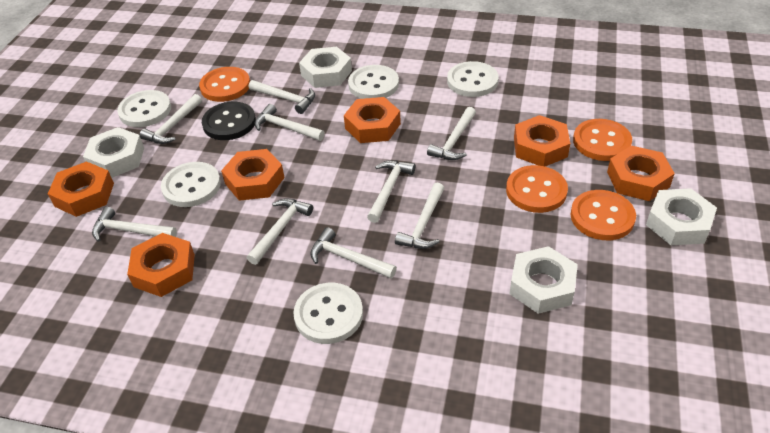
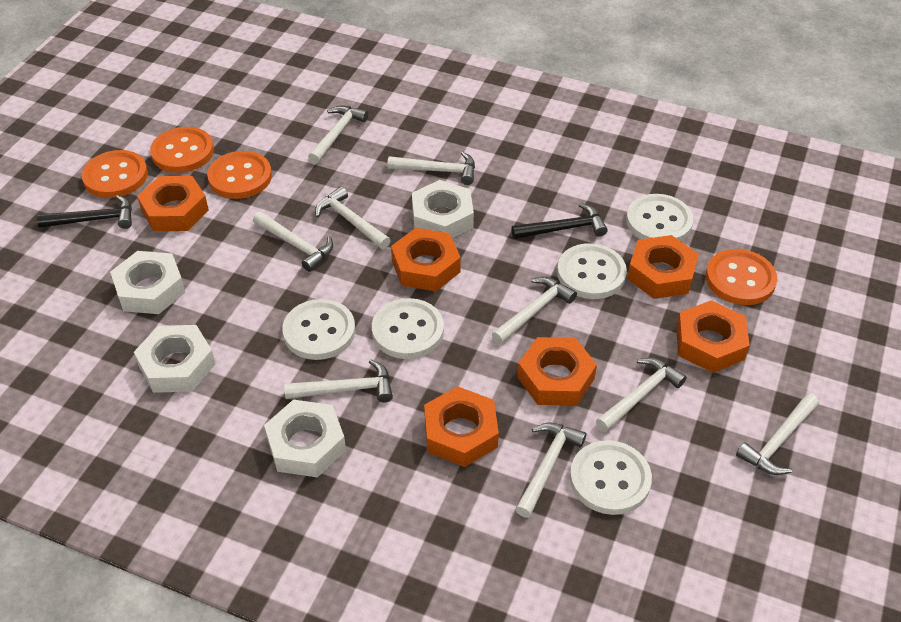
black button: 1 -> 0
black hammer: 0 -> 2

